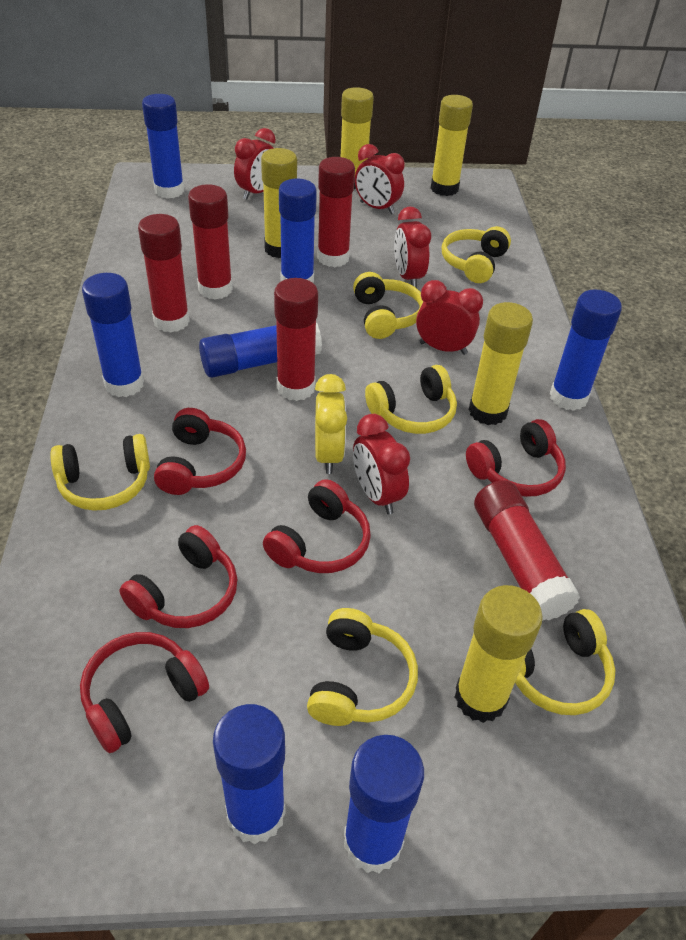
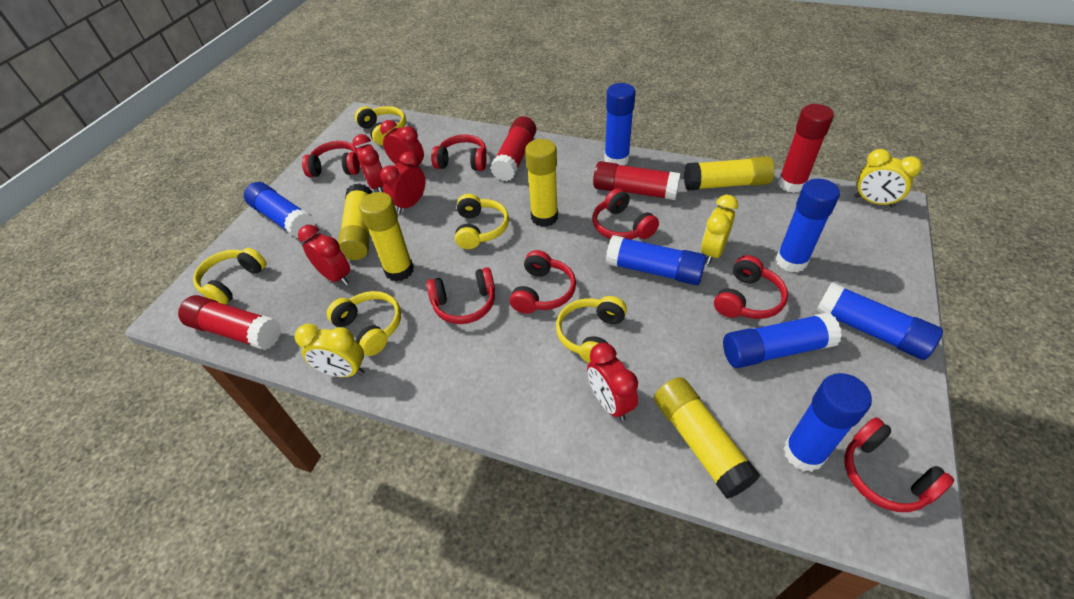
red glue stick: 5 -> 4
red headphones: 5 -> 7
yellow clock: 1 -> 3
yellow headphones: 6 -> 5

